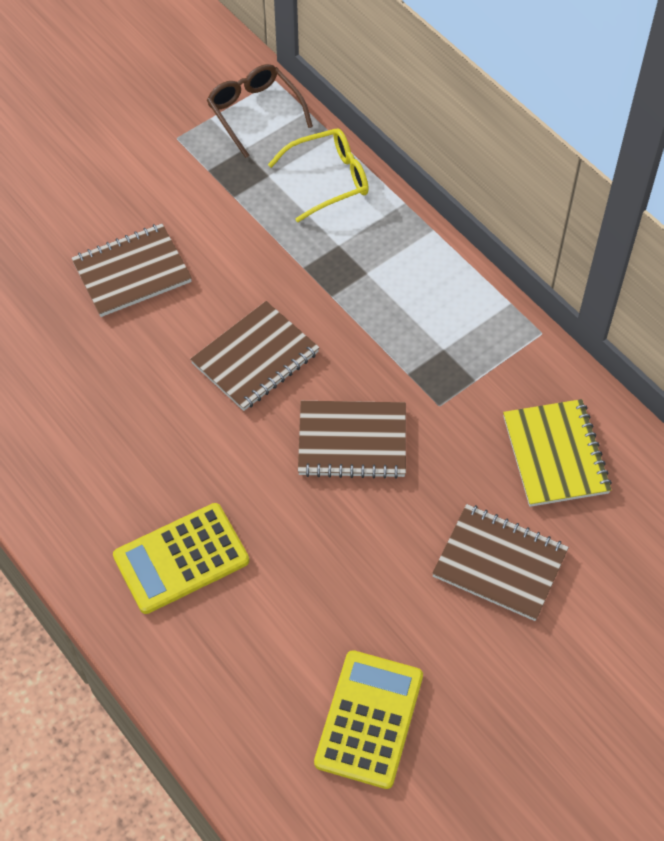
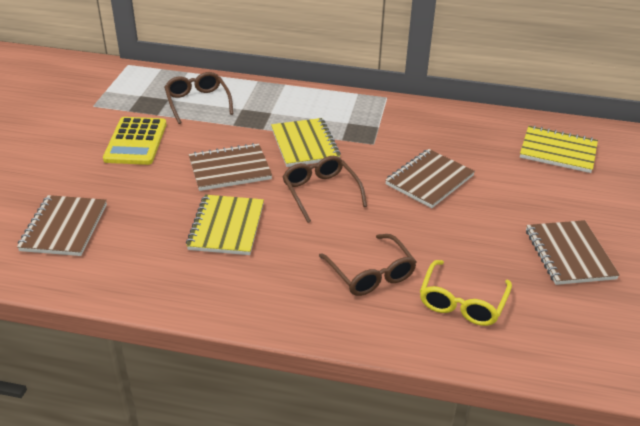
brown glasses: 1 -> 3
yellow calculator: 2 -> 1
yellow notebook: 1 -> 3

